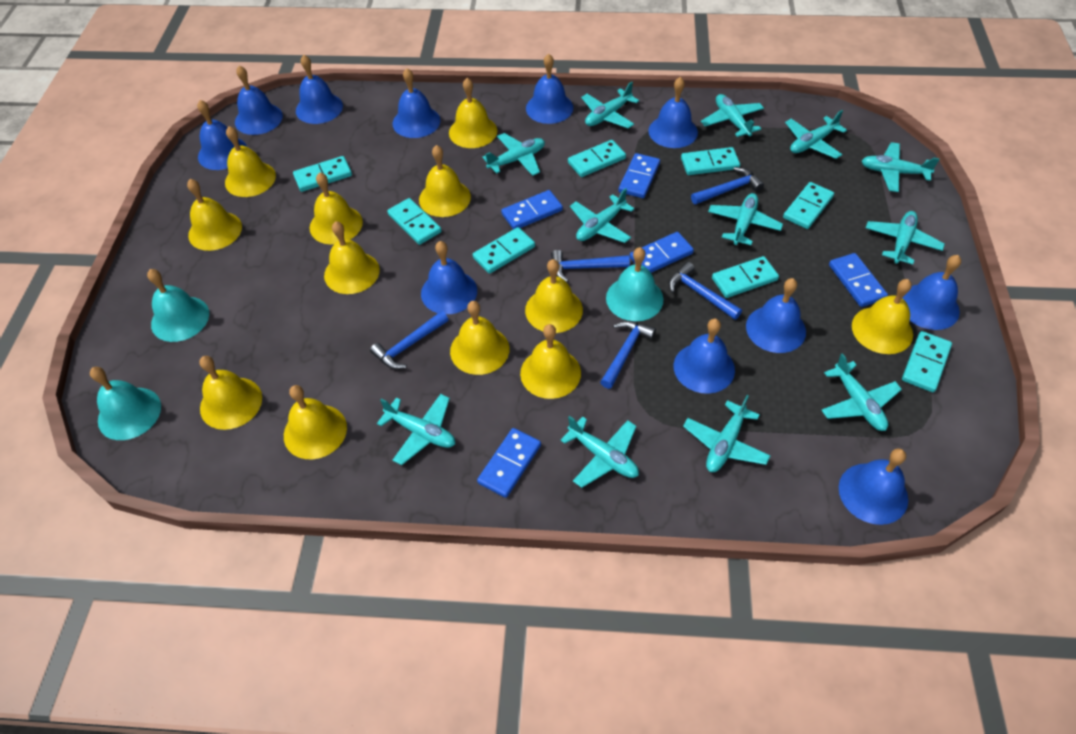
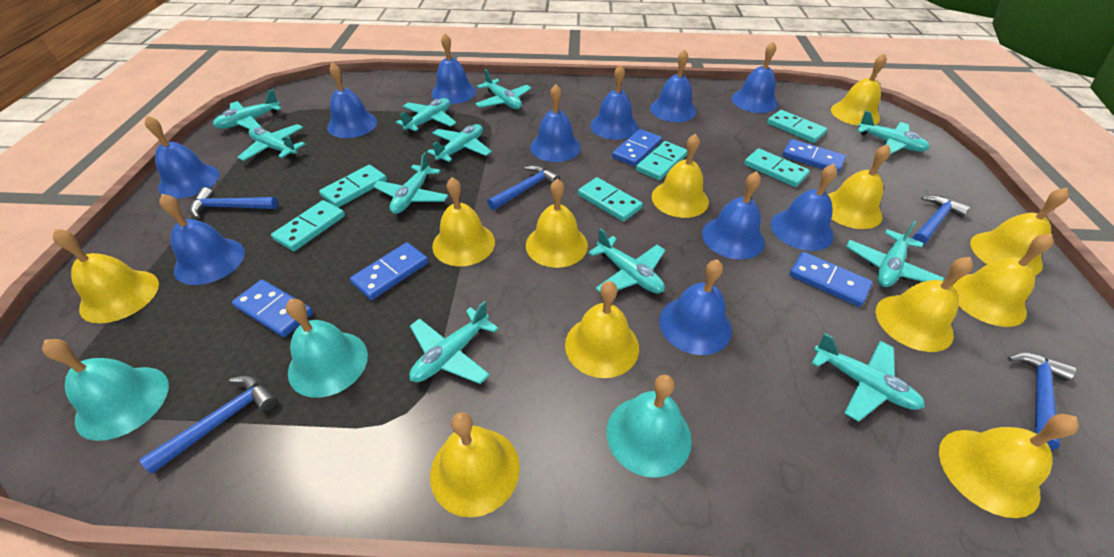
turquoise domino: 8 -> 6
turquoise plane: 12 -> 11

